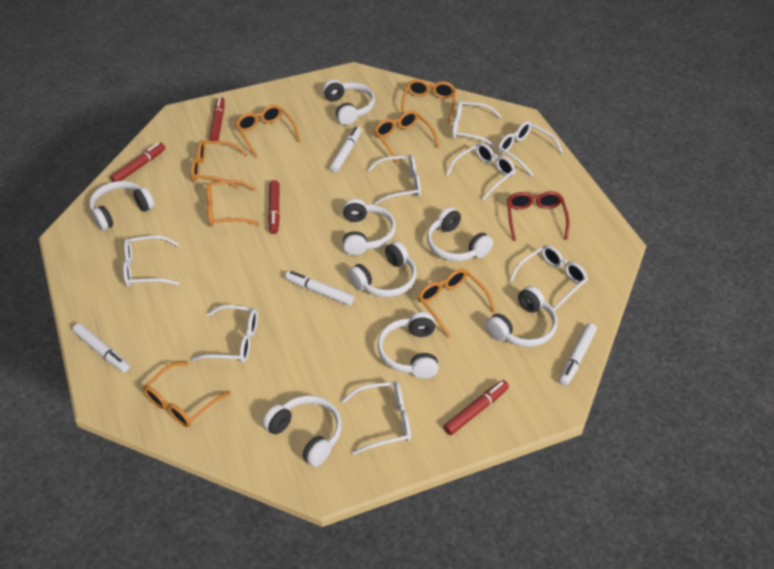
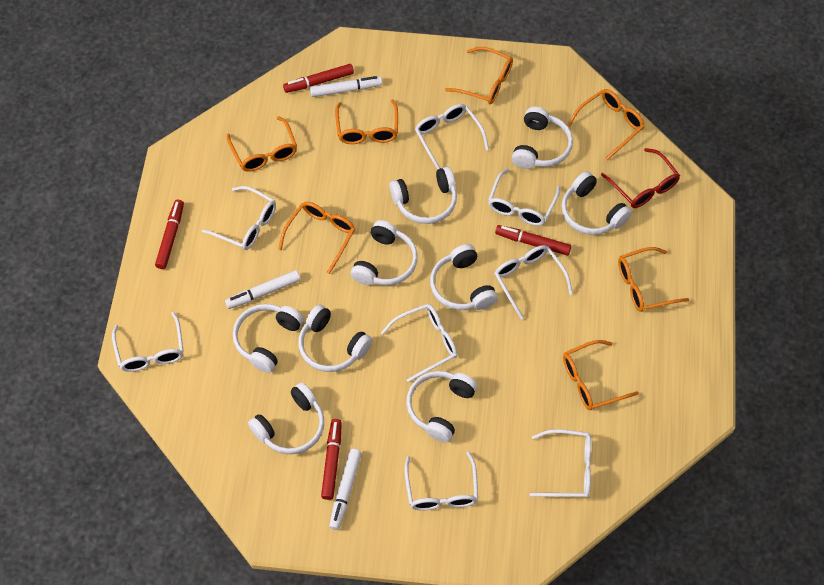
white headphones: 8 -> 9
white marker: 4 -> 3

